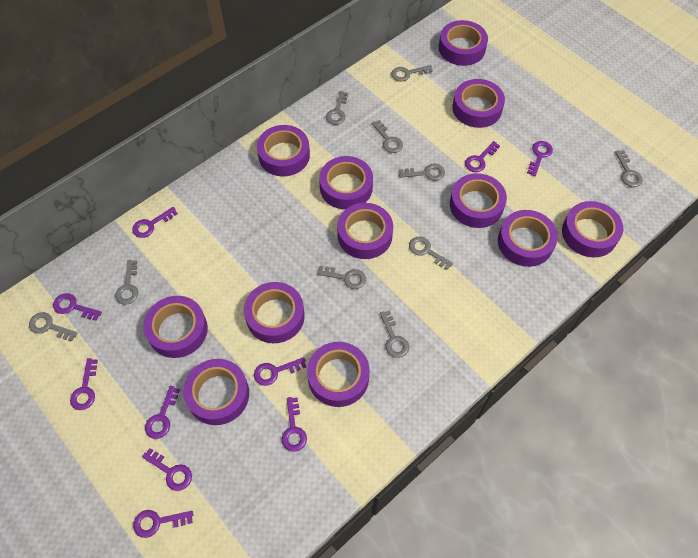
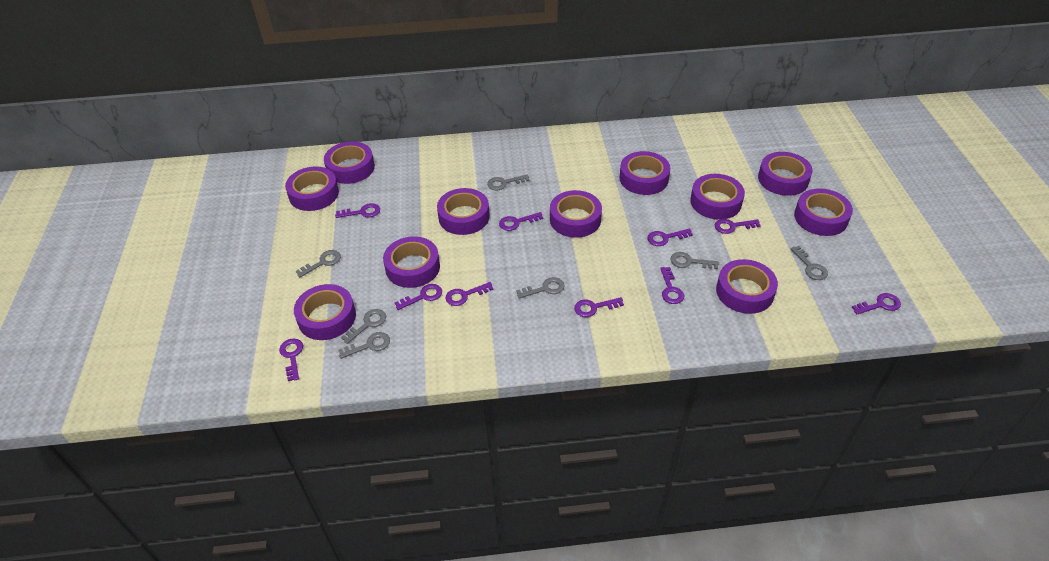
grey key: 10 -> 7
purple tape: 12 -> 11

